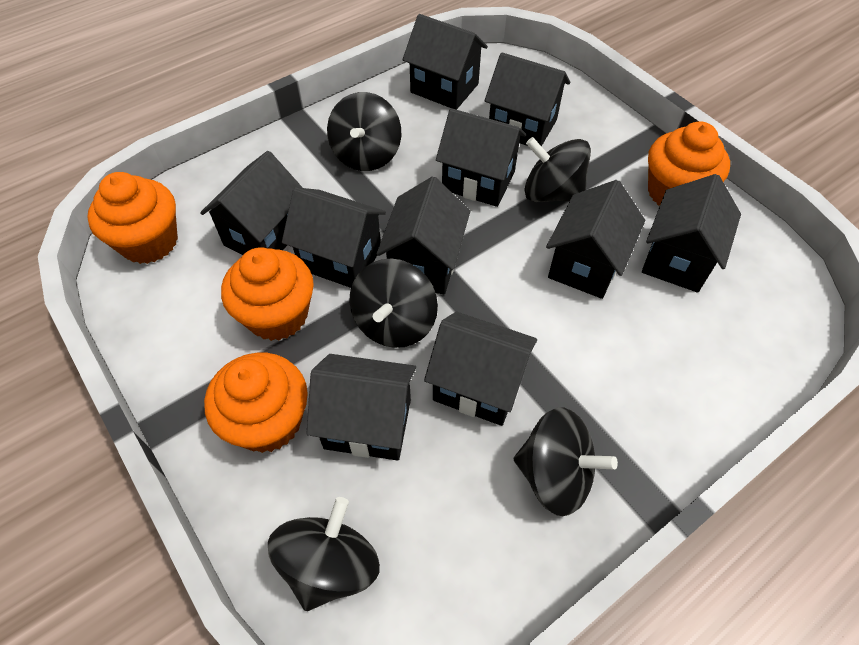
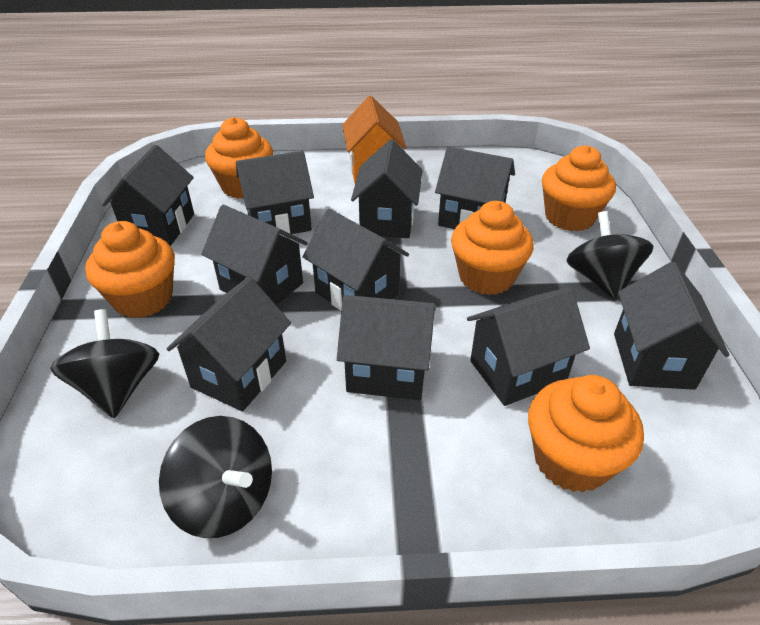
black spinning top: 5 -> 3
orange cupcake: 4 -> 5
orange house: 0 -> 1

